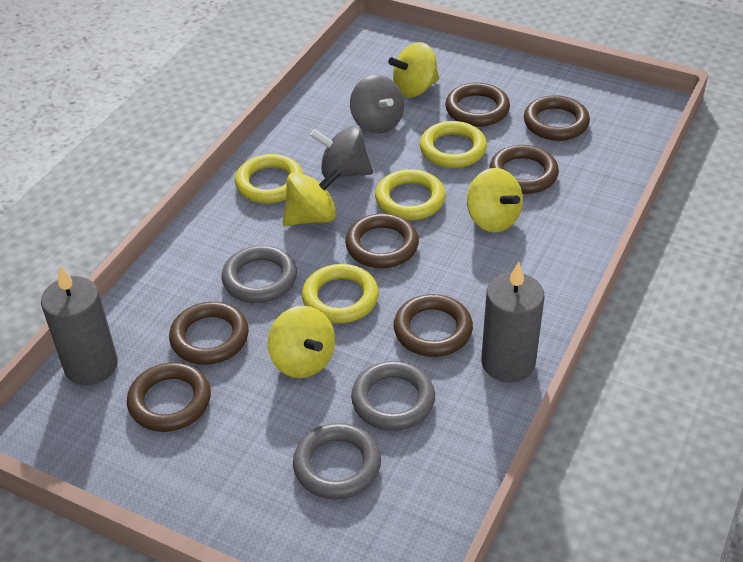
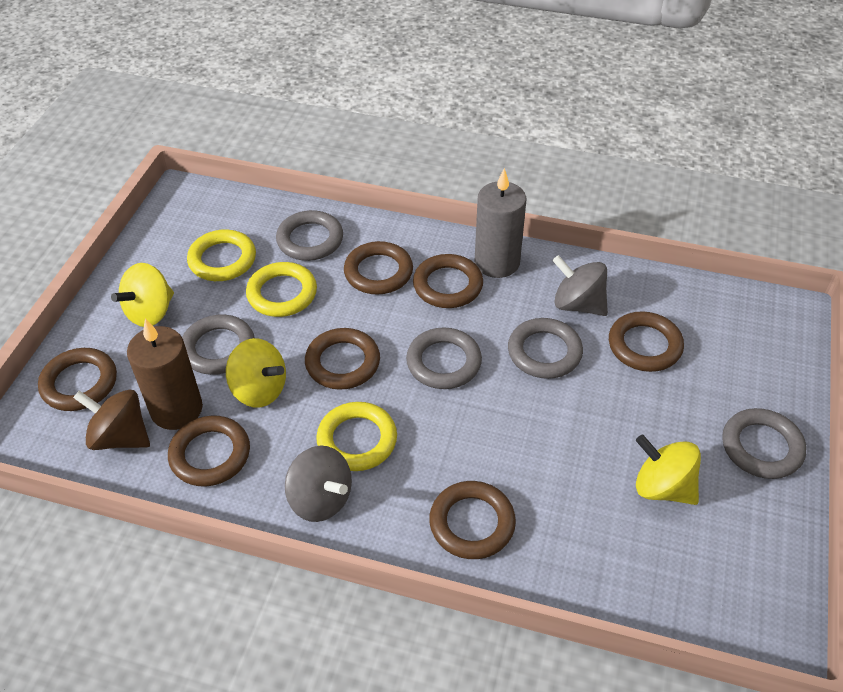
brown candle: 0 -> 1
brown spinning top: 0 -> 1
grey candle: 2 -> 1
grey ring: 3 -> 5
yellow ring: 4 -> 3
yellow spinning top: 4 -> 3

